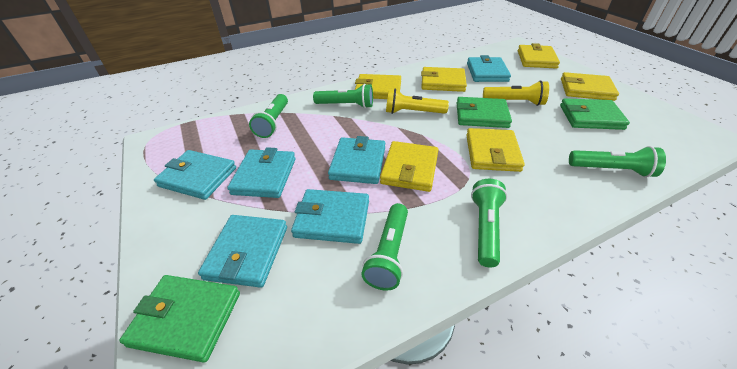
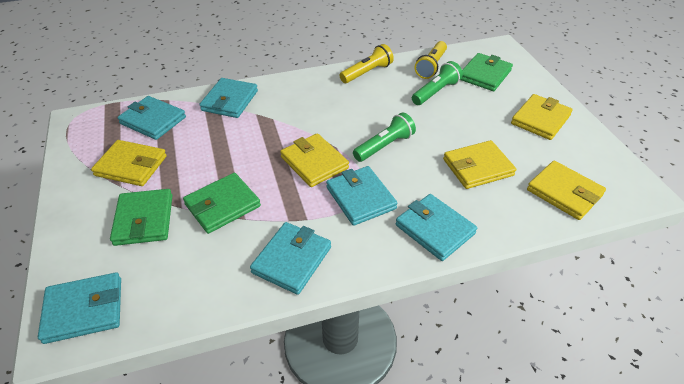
green flashlight: 5 -> 2
yellow wallet: 6 -> 5

